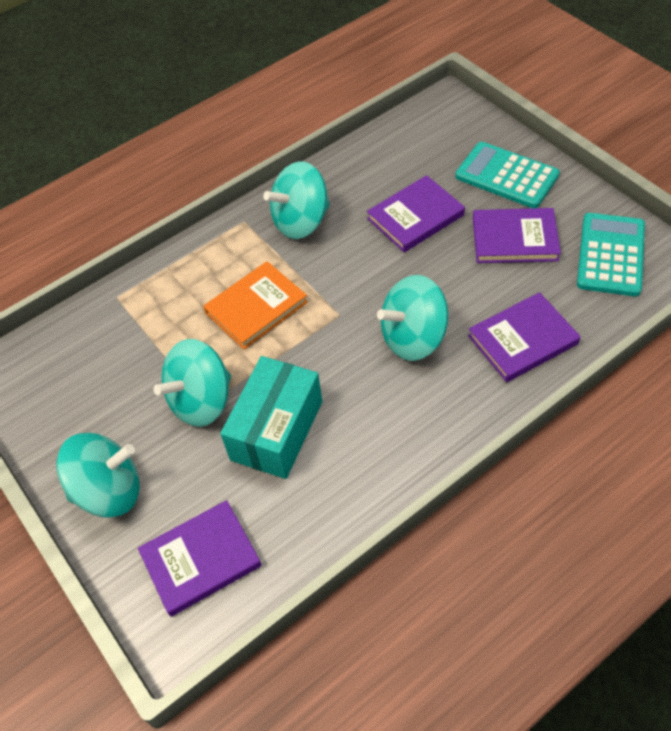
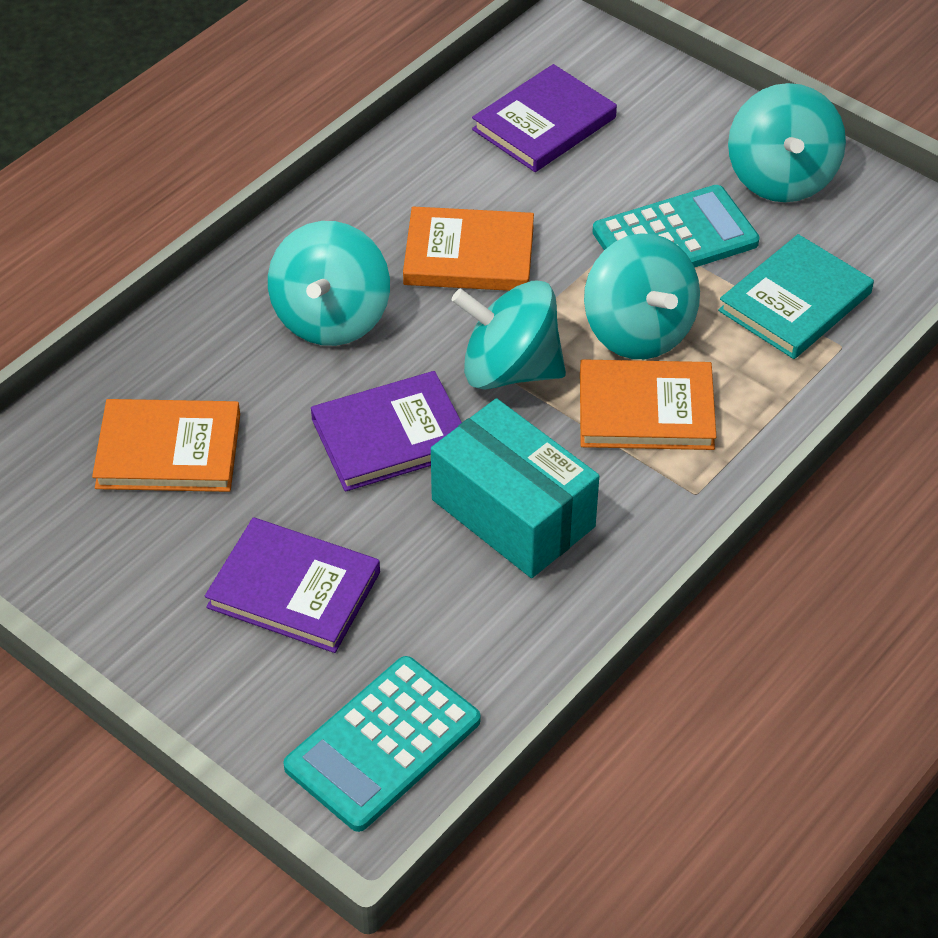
orange book: 1 -> 3
purple book: 4 -> 3
turquoise book: 0 -> 1

